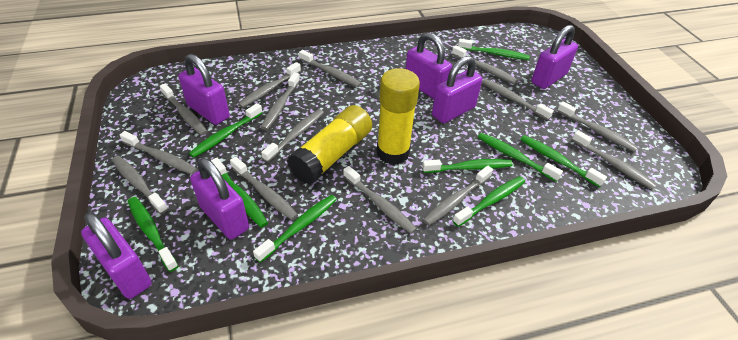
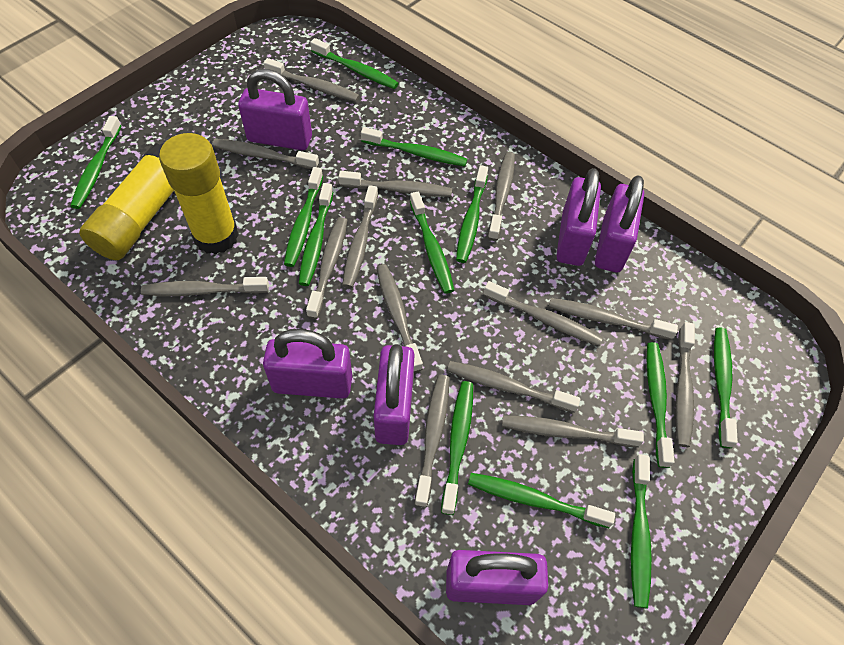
green toothbrush: 9 -> 12

